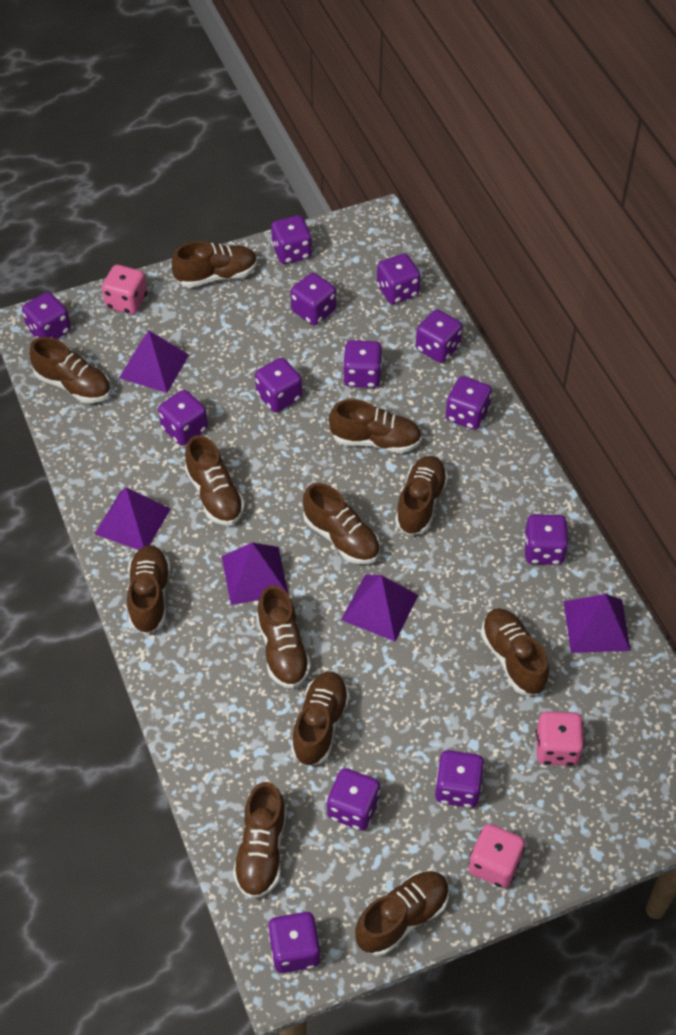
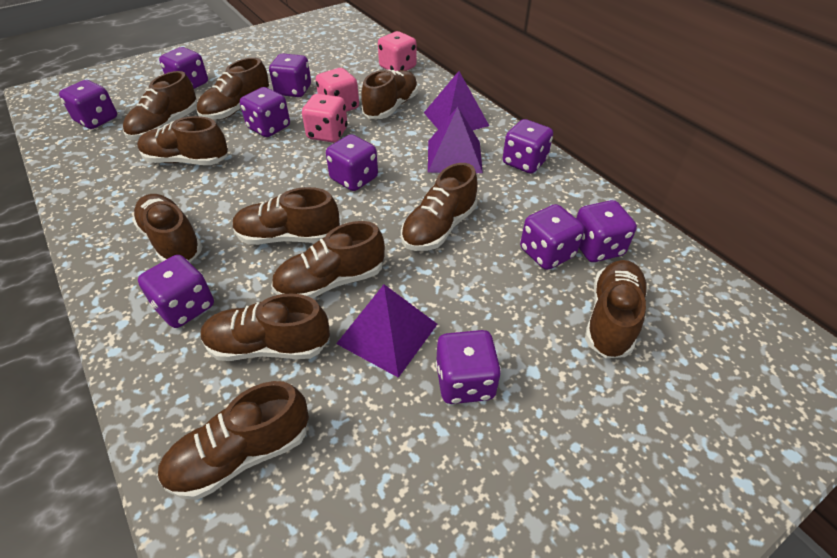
brown shoe: 12 -> 11
purple dice: 13 -> 10
purple pyramid: 5 -> 3

